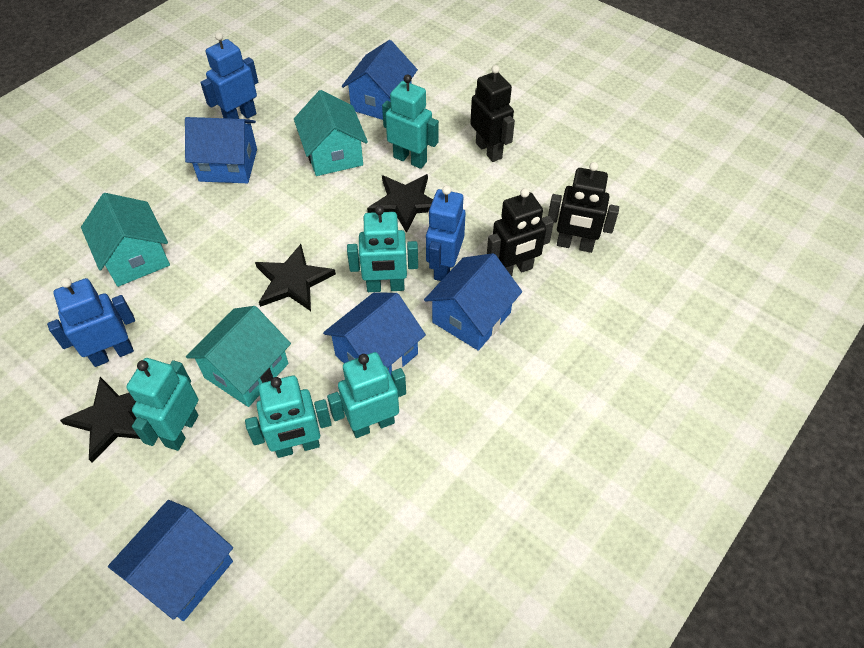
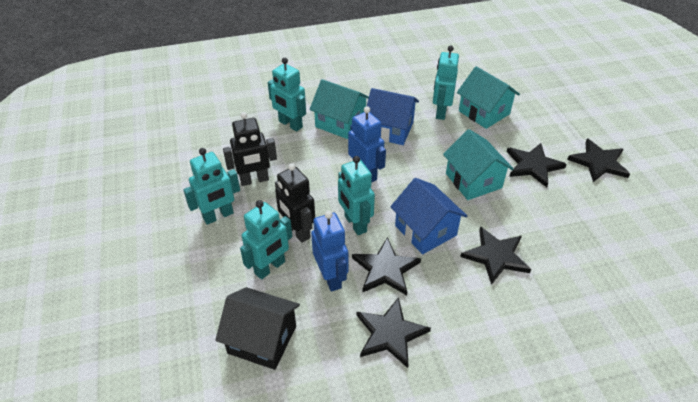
black house: 0 -> 1
black robot: 3 -> 2
black star: 3 -> 5
blue house: 5 -> 2
blue robot: 3 -> 2

